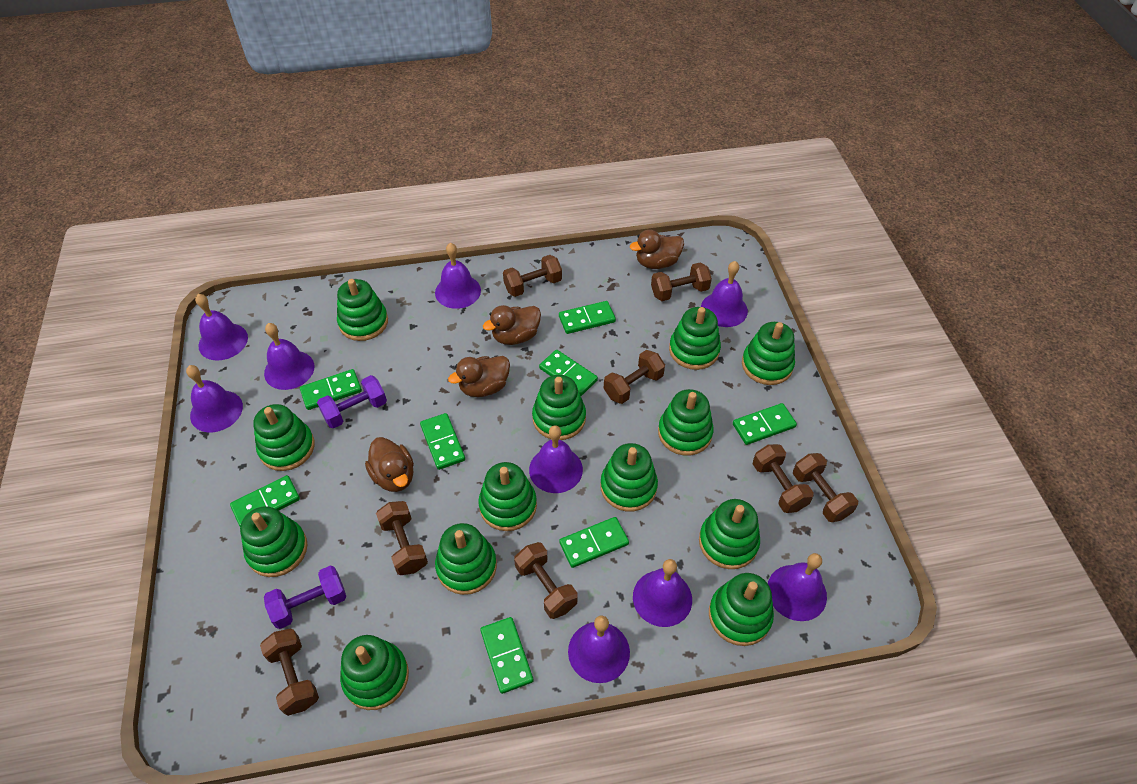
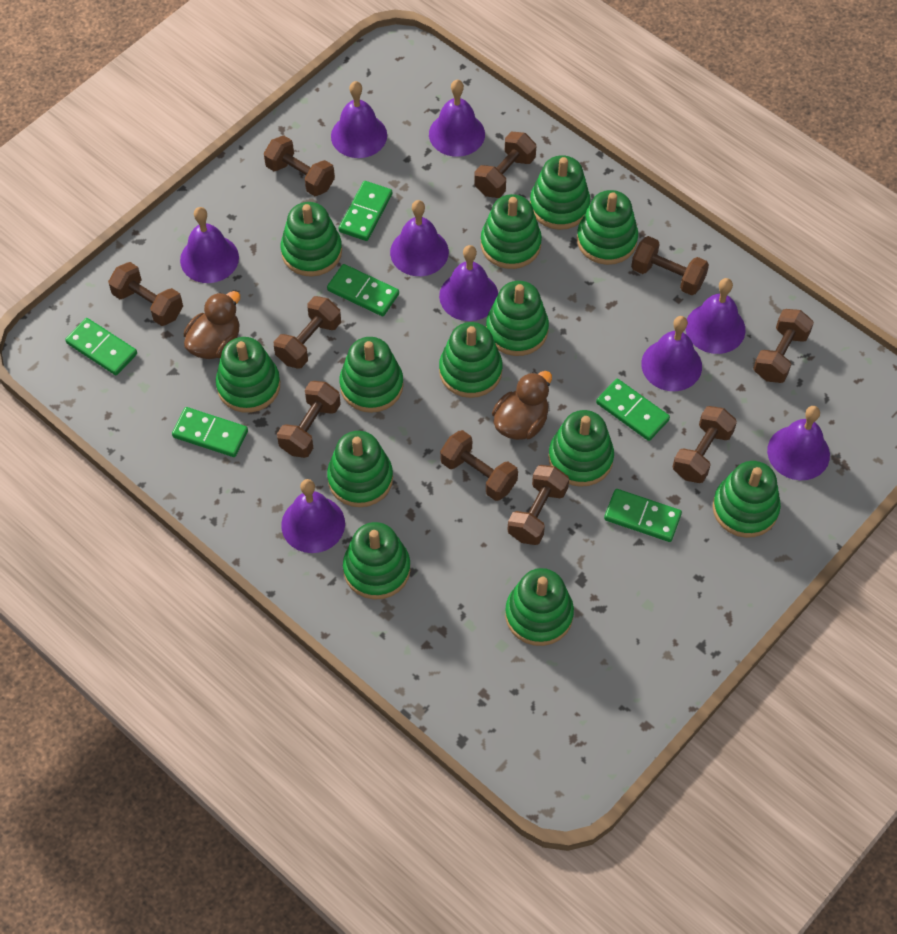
brown duck: 4 -> 2
brown dumbbell: 8 -> 10
green domino: 8 -> 6
purple dumbbell: 2 -> 0

